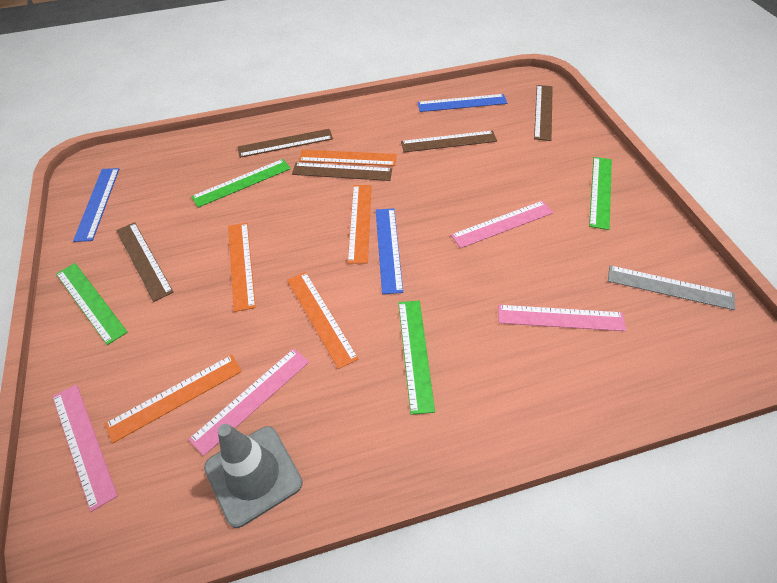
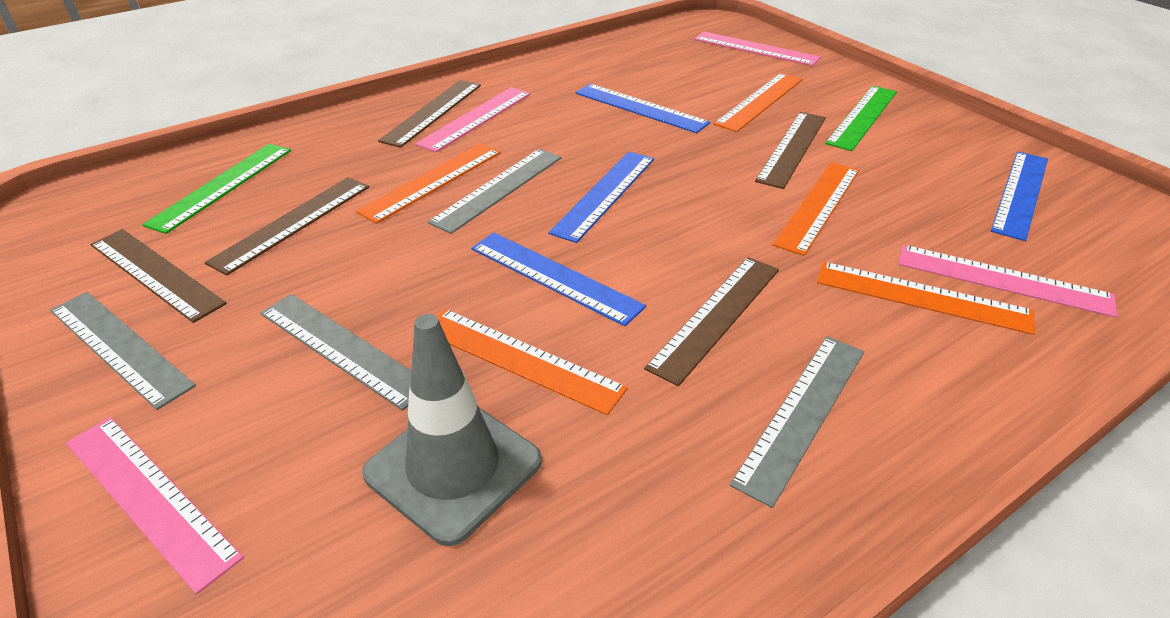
blue ruler: 3 -> 4
green ruler: 4 -> 2
grey ruler: 1 -> 4

